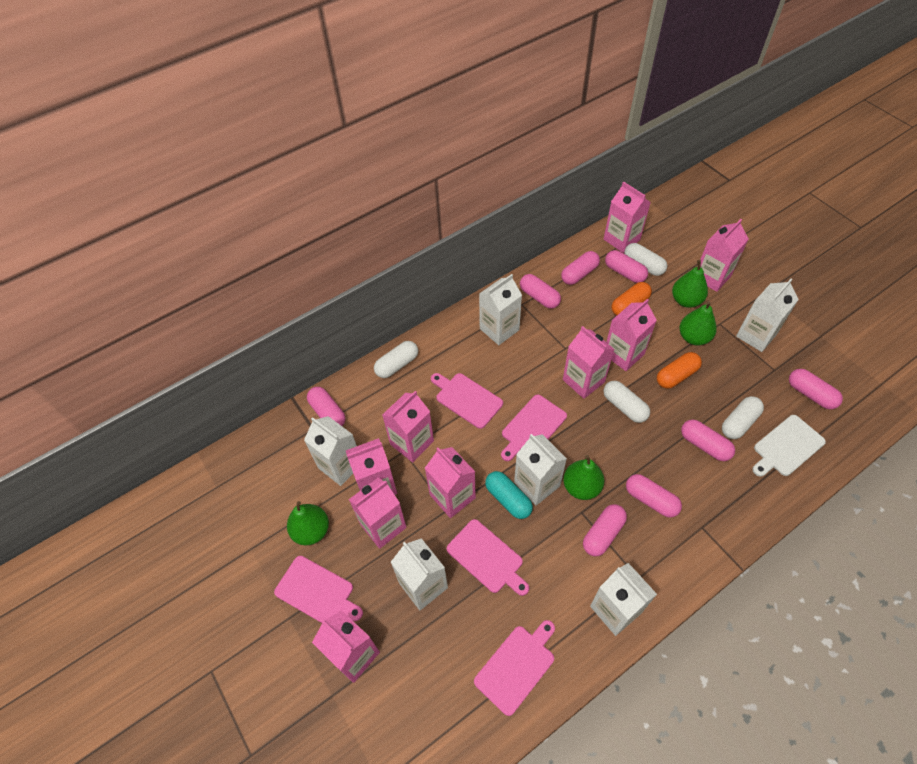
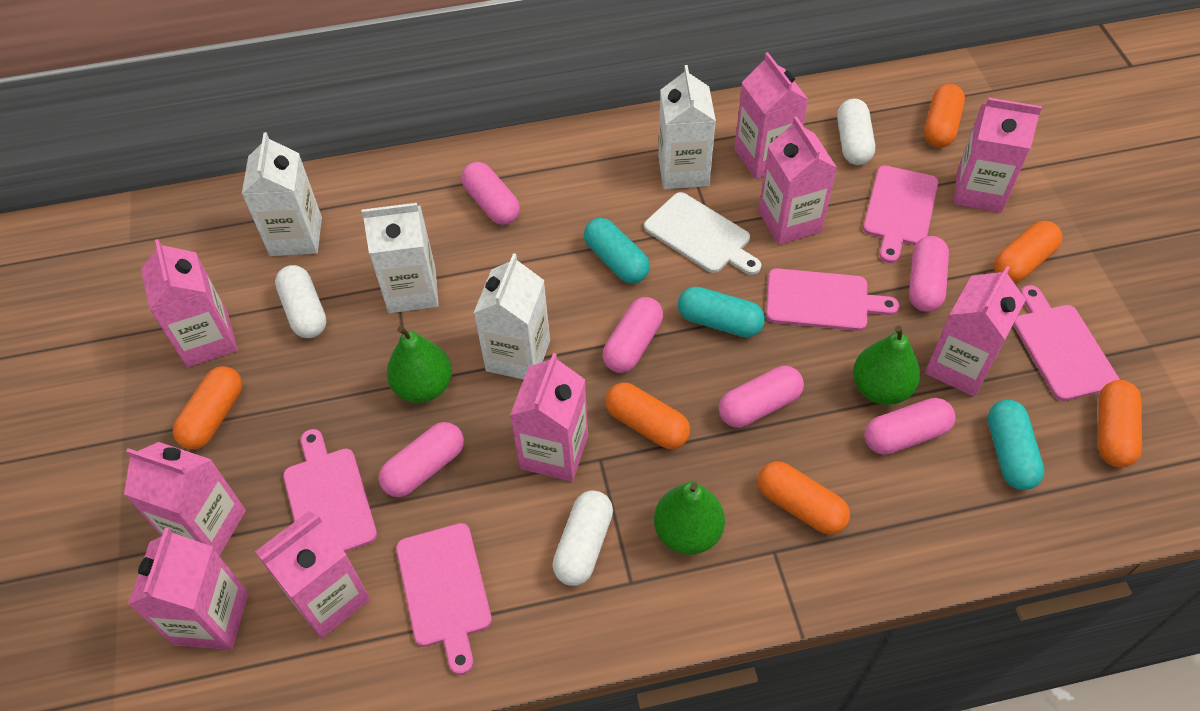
green pear: 4 -> 3
orange capsule: 2 -> 6
pink capsule: 8 -> 6
turquoise capsule: 1 -> 3
white capsule: 4 -> 3
white carton: 6 -> 4

